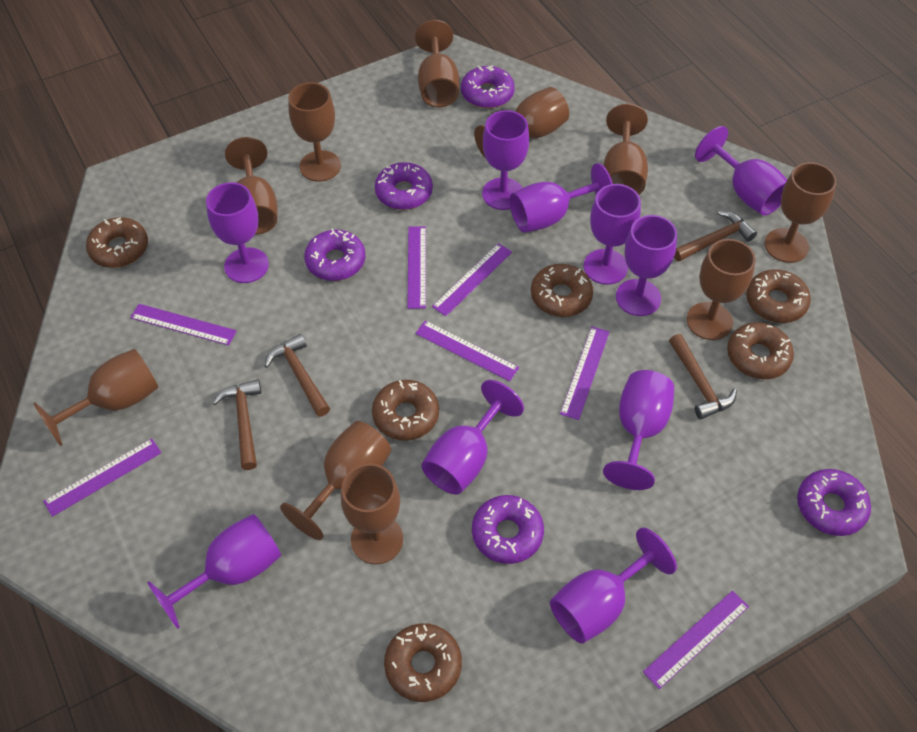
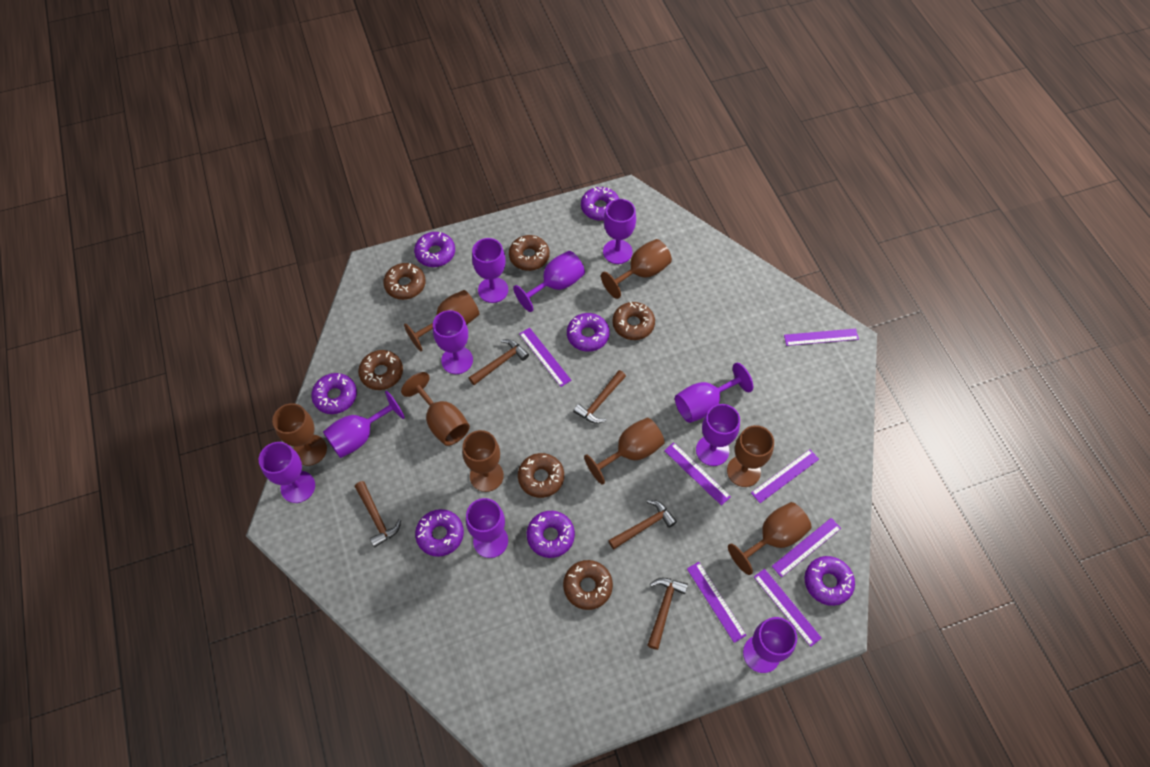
brown goblet: 10 -> 8
brown hammer: 4 -> 5
purple donut: 5 -> 7

